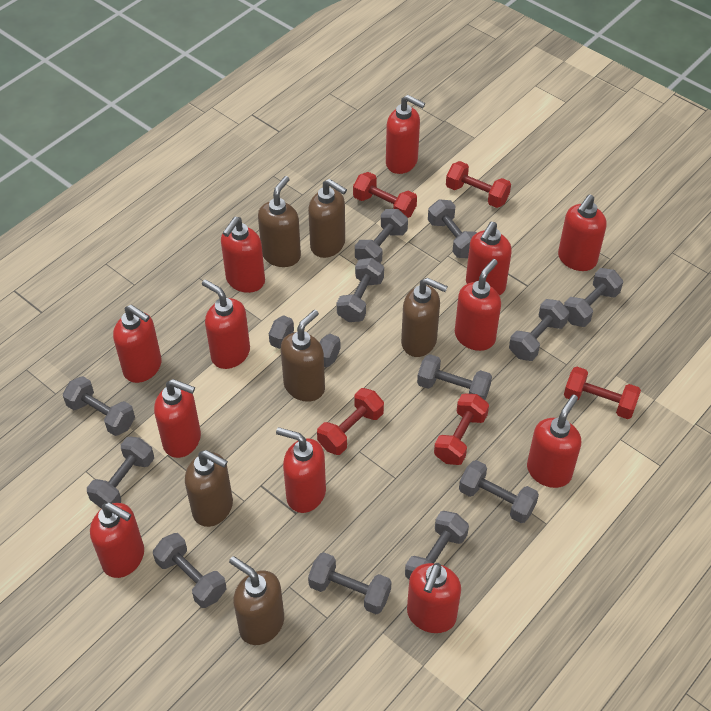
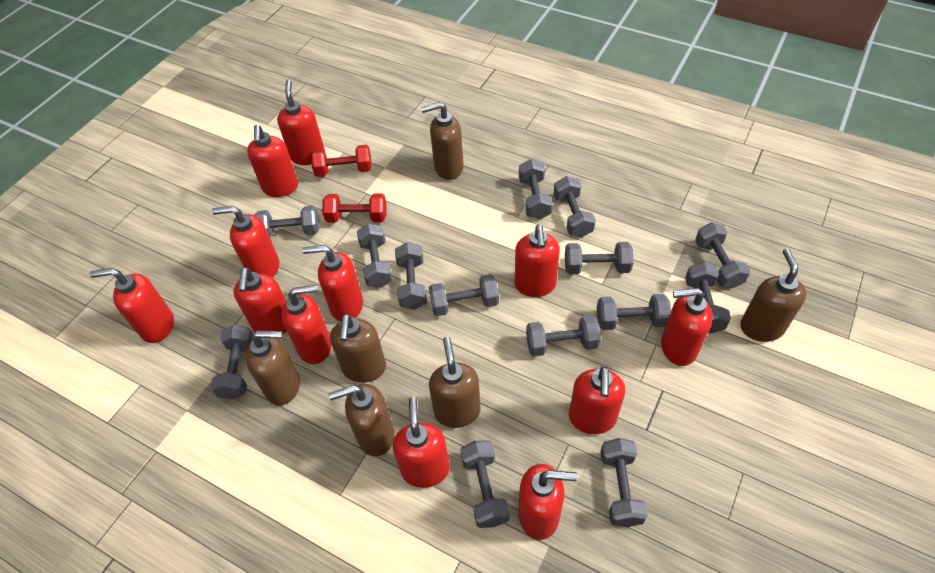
grey dumbbell: 13 -> 14
red dumbbell: 5 -> 2

